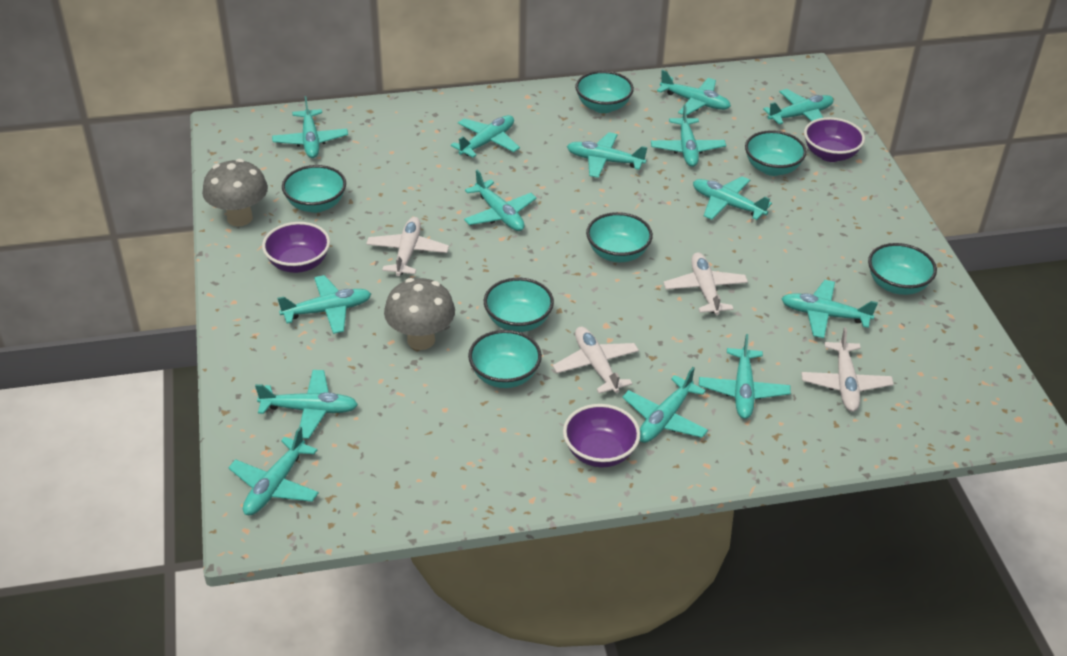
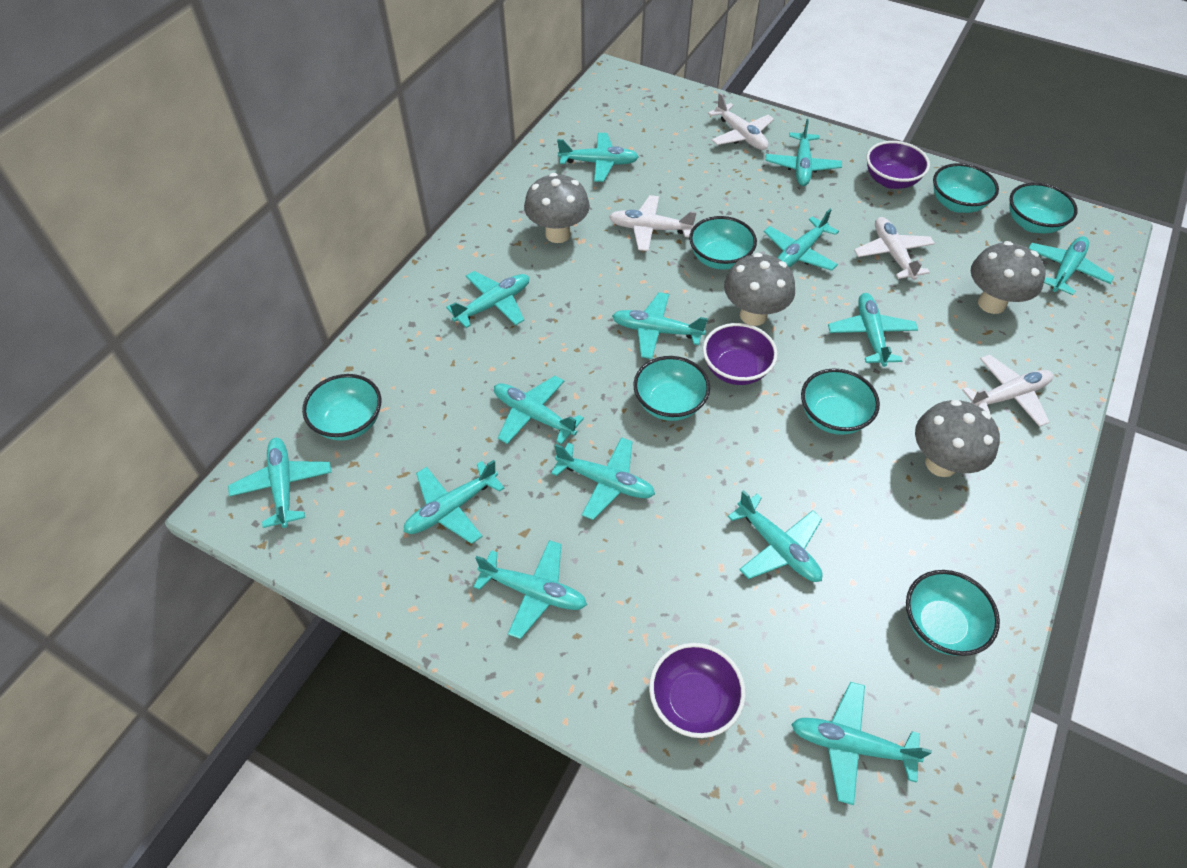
grey mushroom: 2 -> 4

